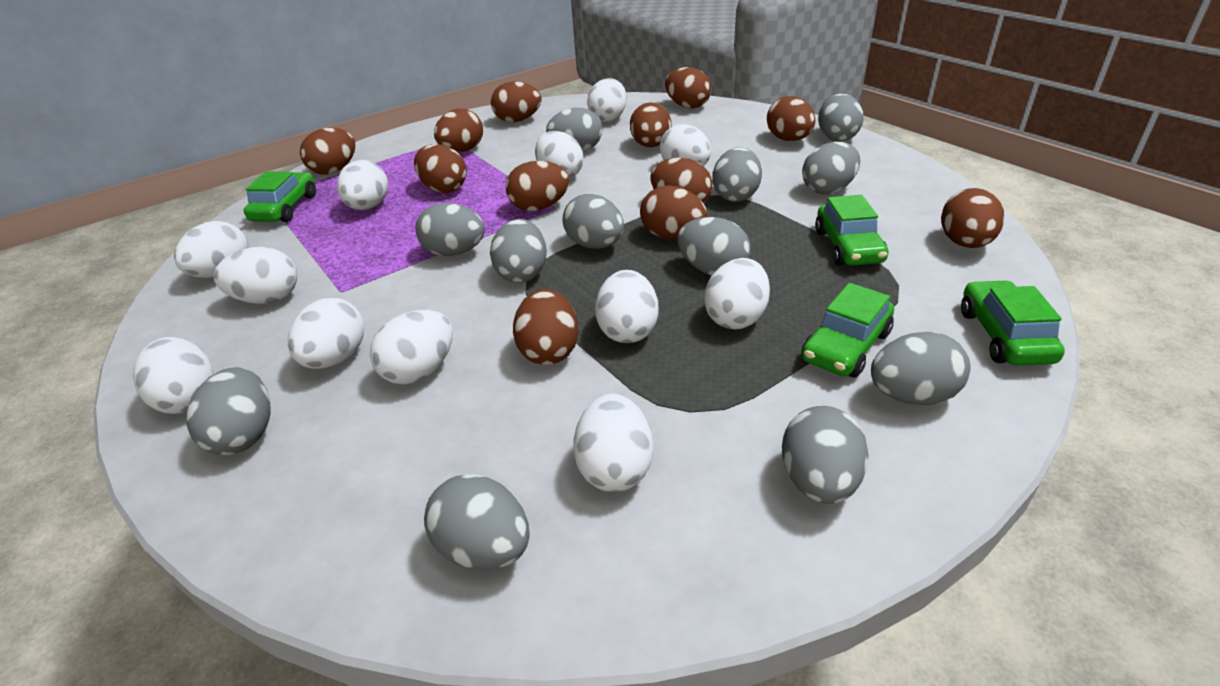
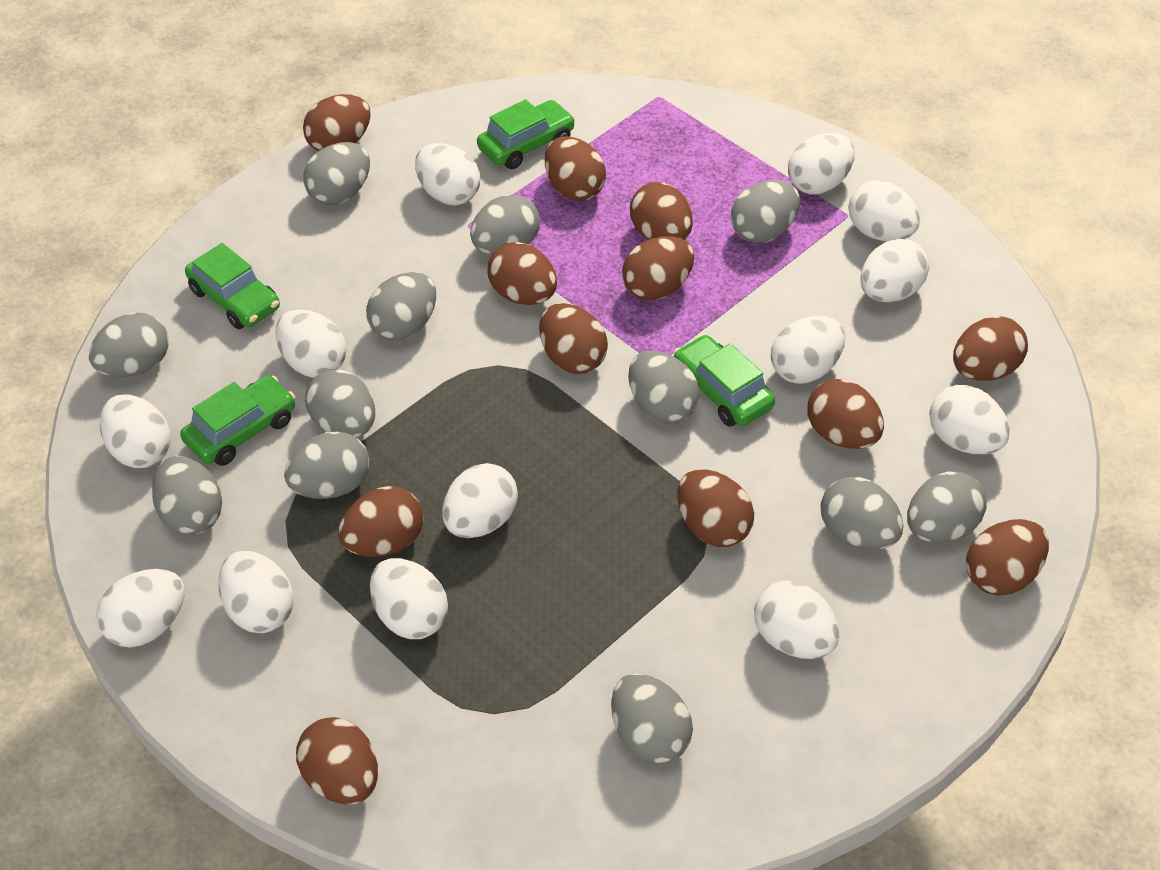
white egg: 12 -> 13

